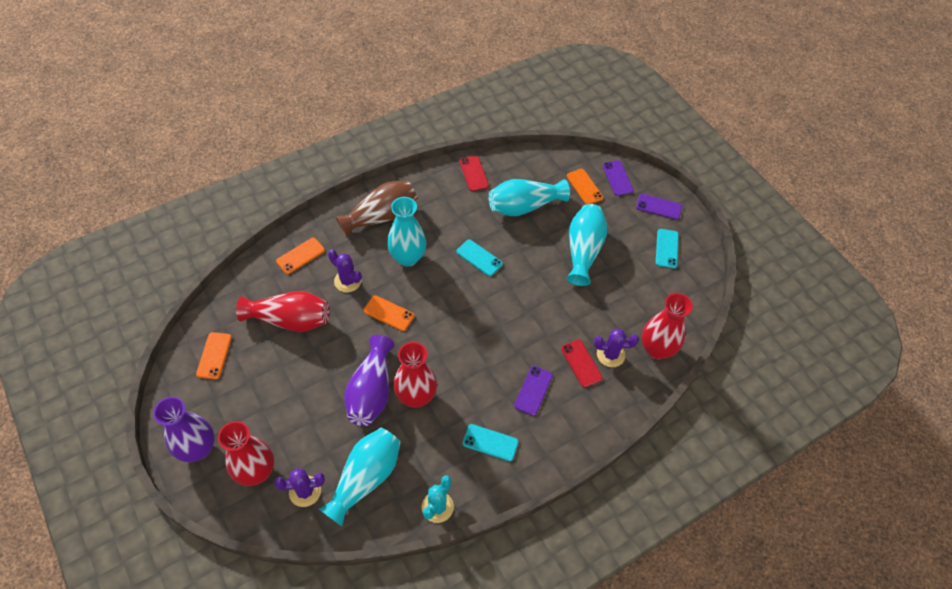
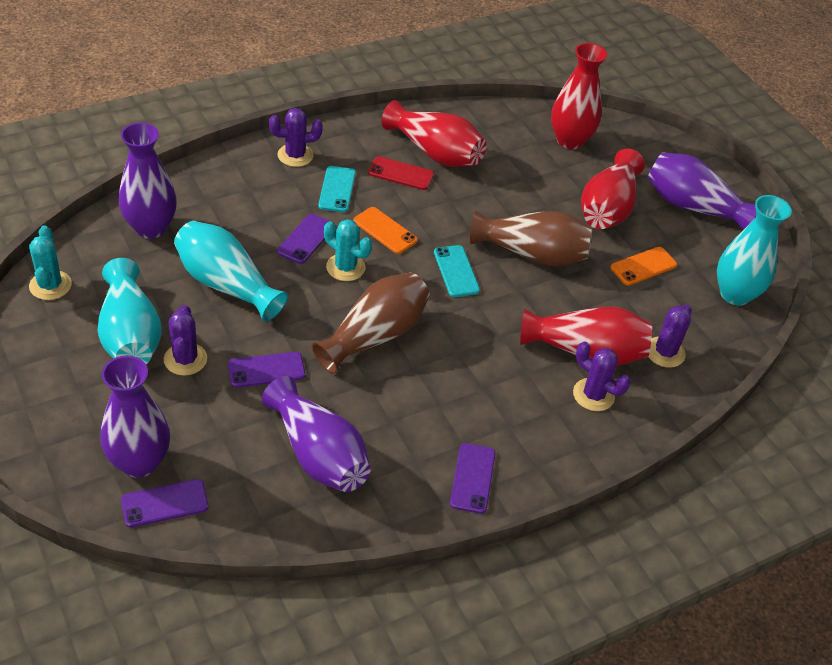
brown vase: 1 -> 2
orange phone: 4 -> 2
purple cactus: 3 -> 4
purple phone: 3 -> 4
purple vase: 2 -> 4
red phone: 2 -> 1
turquoise cactus: 1 -> 2
turquoise phone: 3 -> 2
turquoise vase: 4 -> 3

